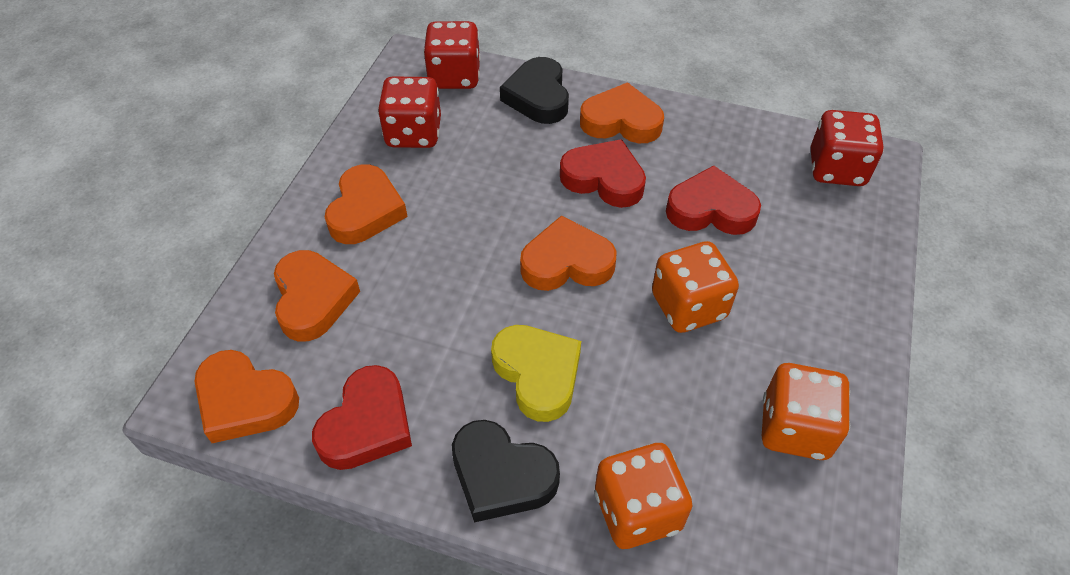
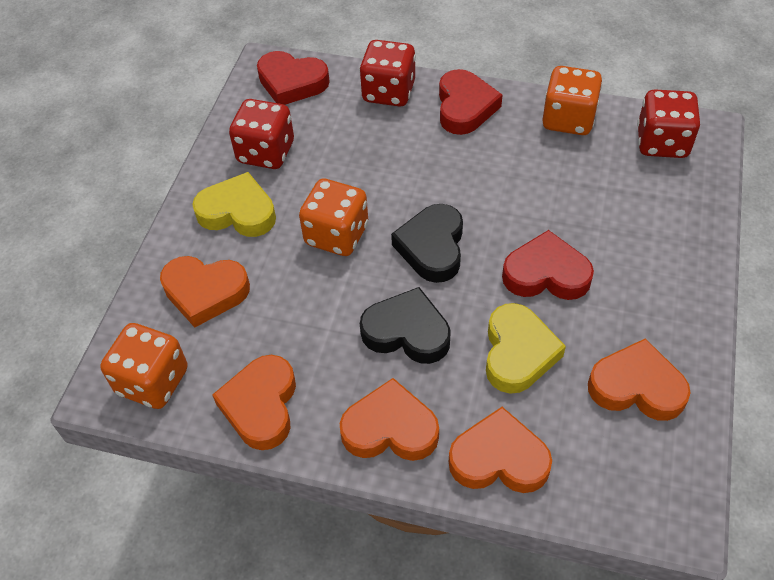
yellow heart: 1 -> 2

